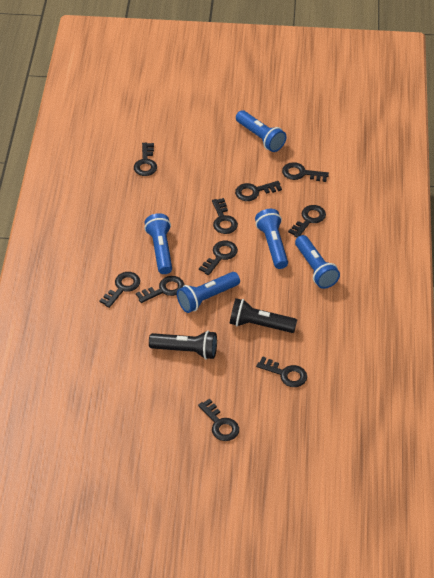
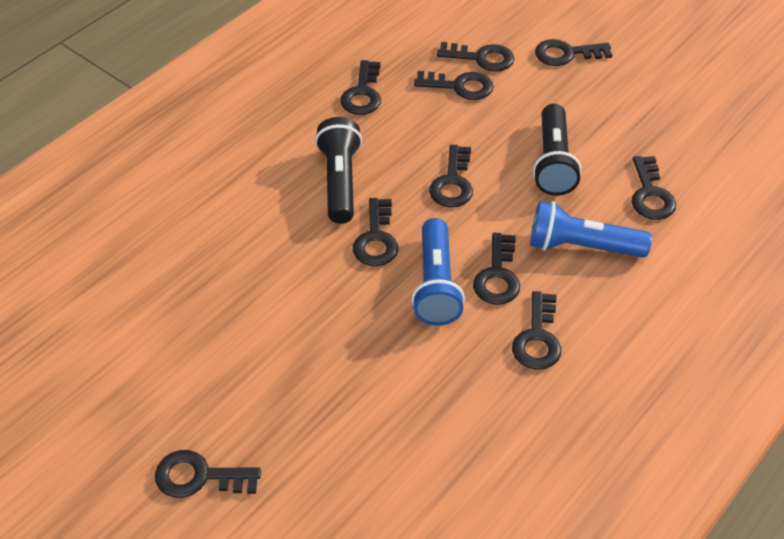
blue flashlight: 5 -> 2

